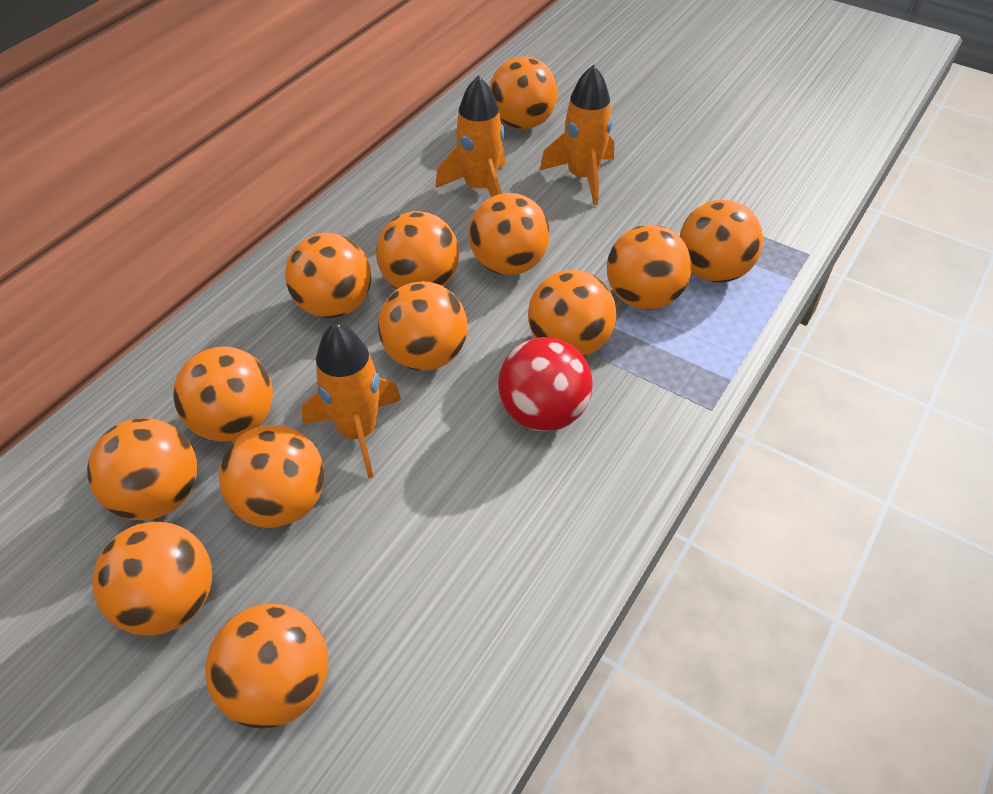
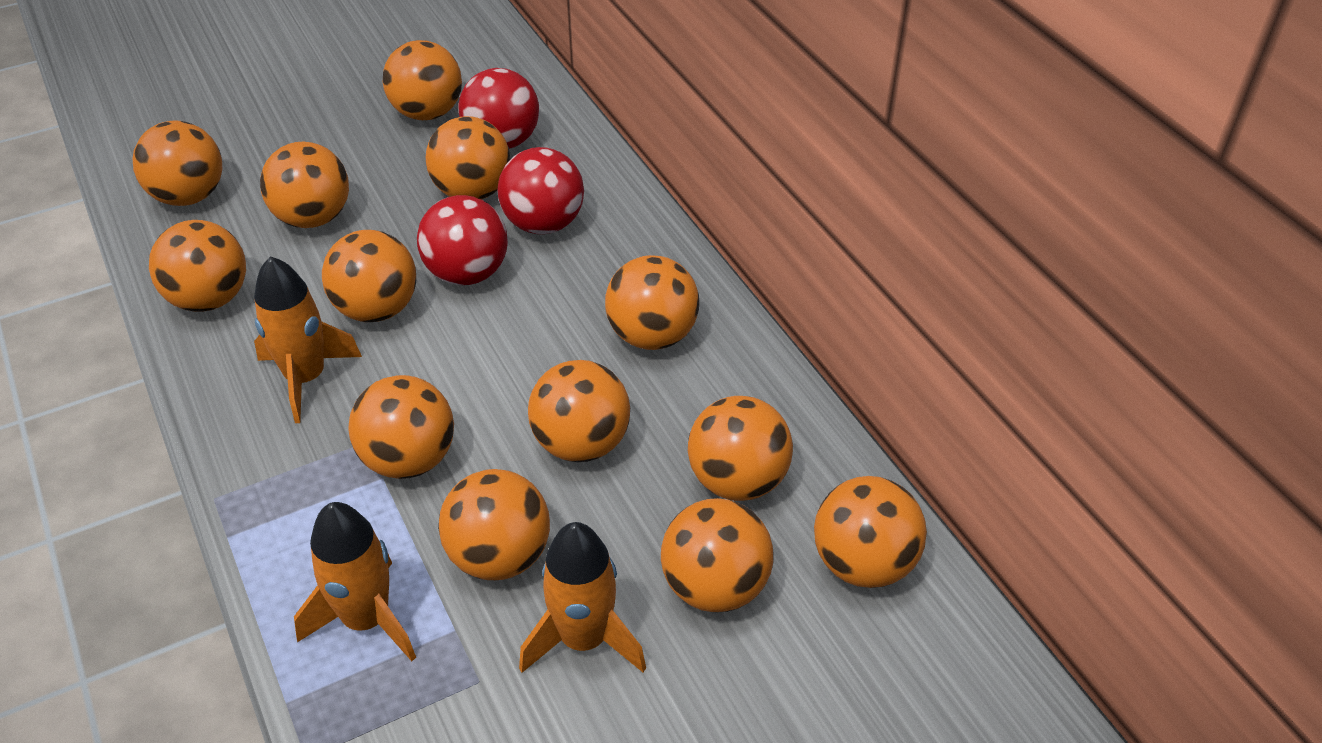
red ball: 1 -> 3

